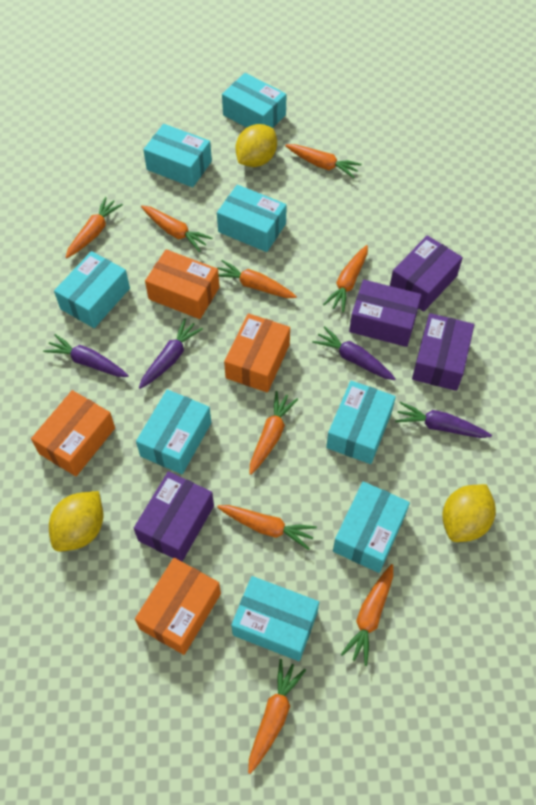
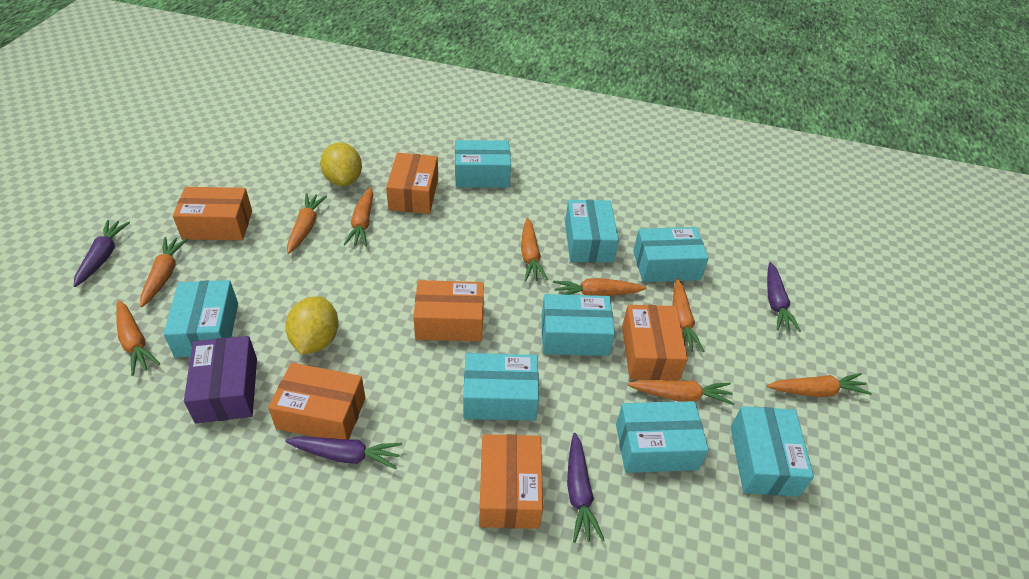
orange box: 4 -> 6
purple box: 4 -> 1
yellow lemon: 3 -> 2

